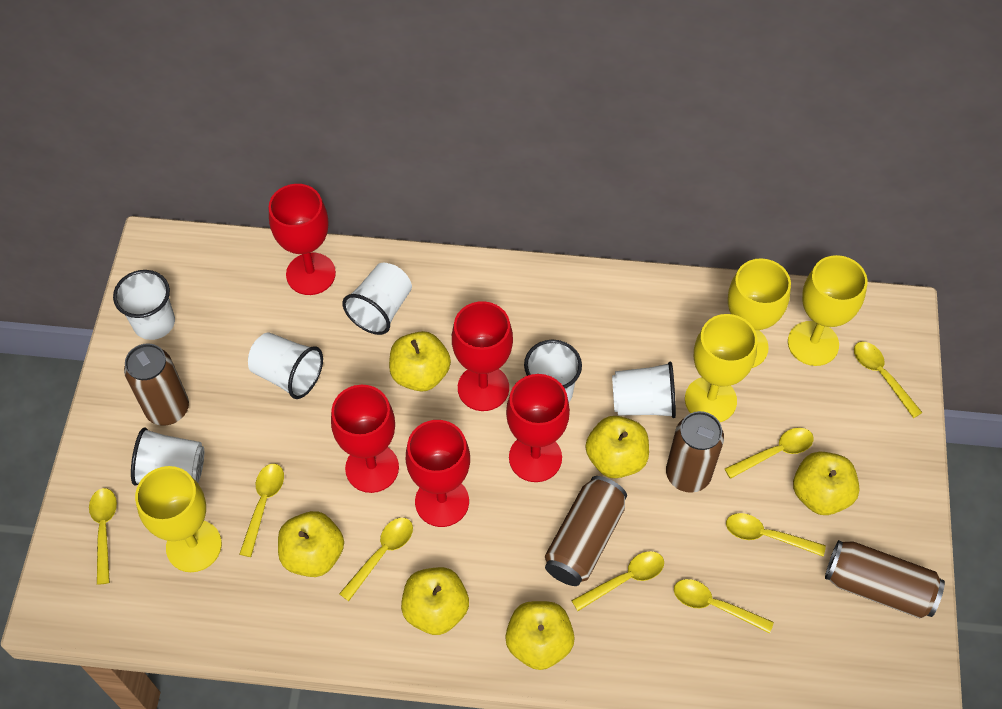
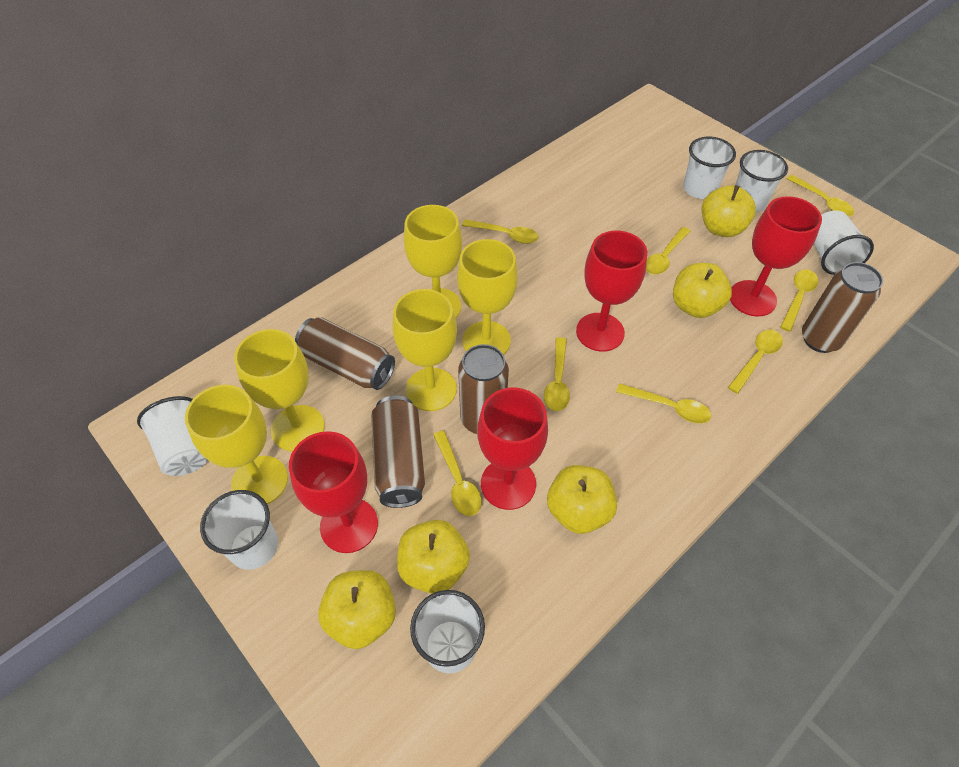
red goblet: 5 -> 4
yellow apple: 6 -> 5
yellow goblet: 4 -> 5

